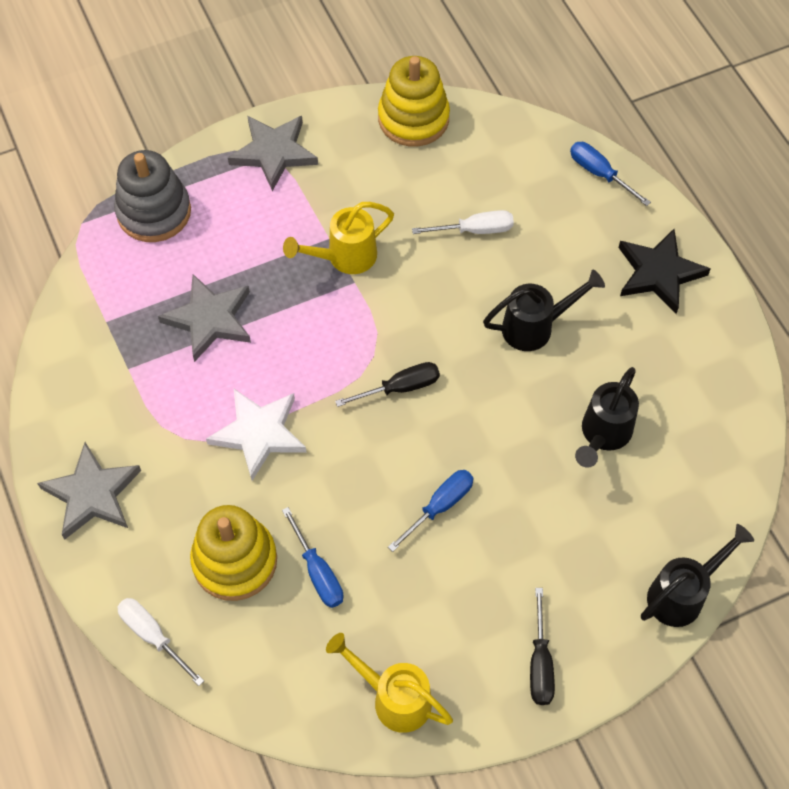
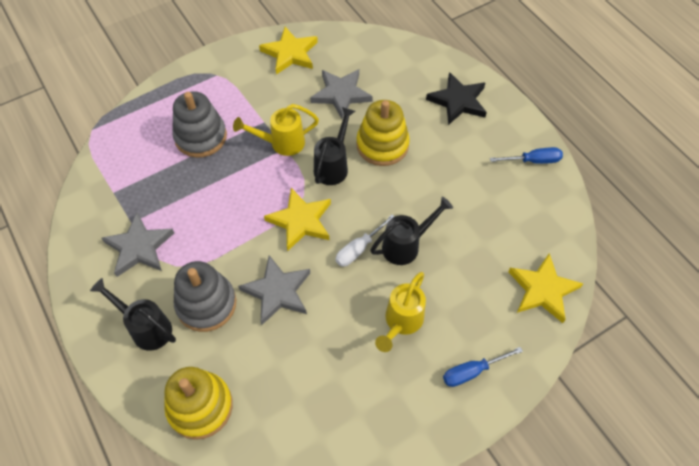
black screwdriver: 2 -> 0
blue screwdriver: 3 -> 2
grey stacking toy: 1 -> 2
white screwdriver: 2 -> 1
white star: 1 -> 0
yellow star: 0 -> 3

